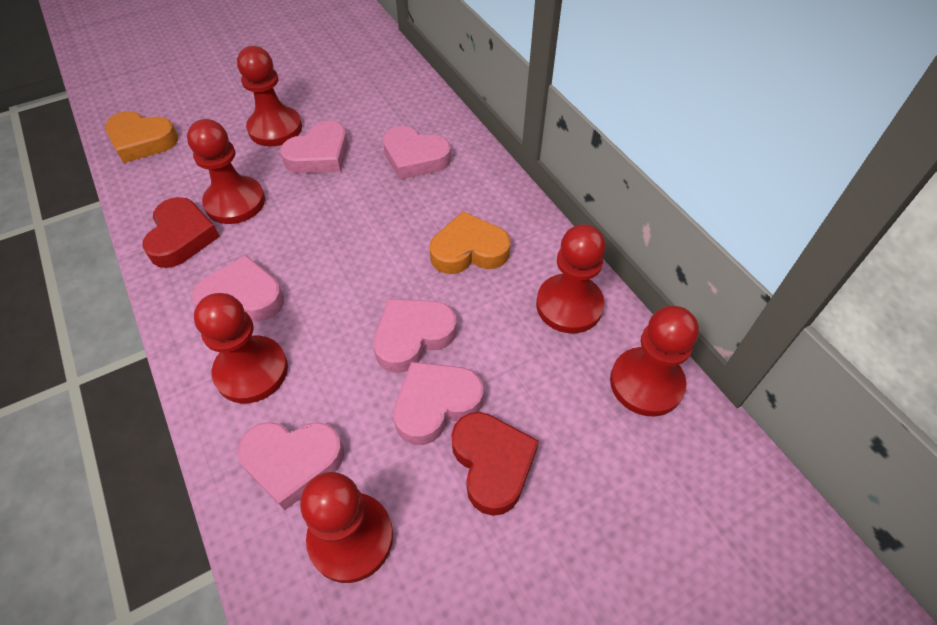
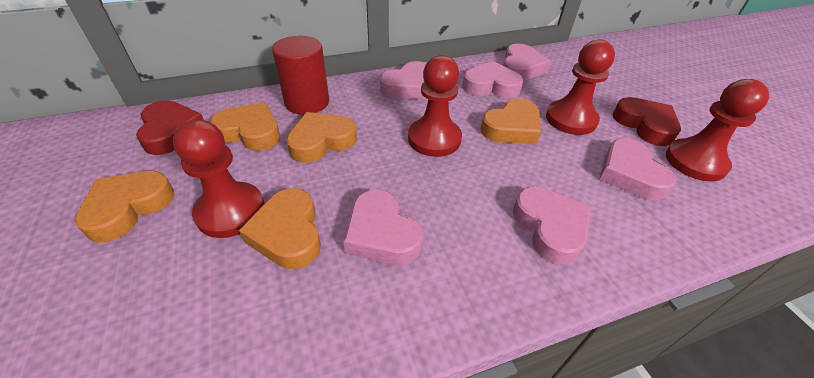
orange heart: 2 -> 5
red cylinder: 0 -> 1
red pawn: 6 -> 4

